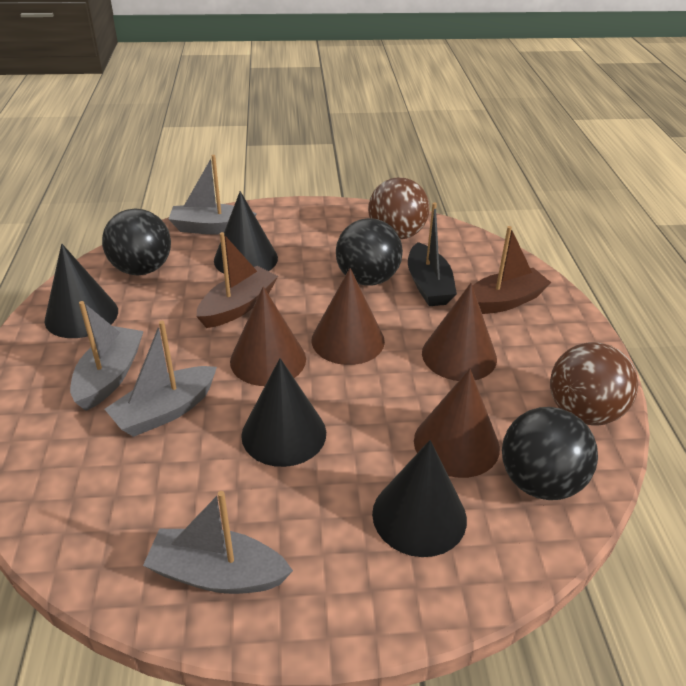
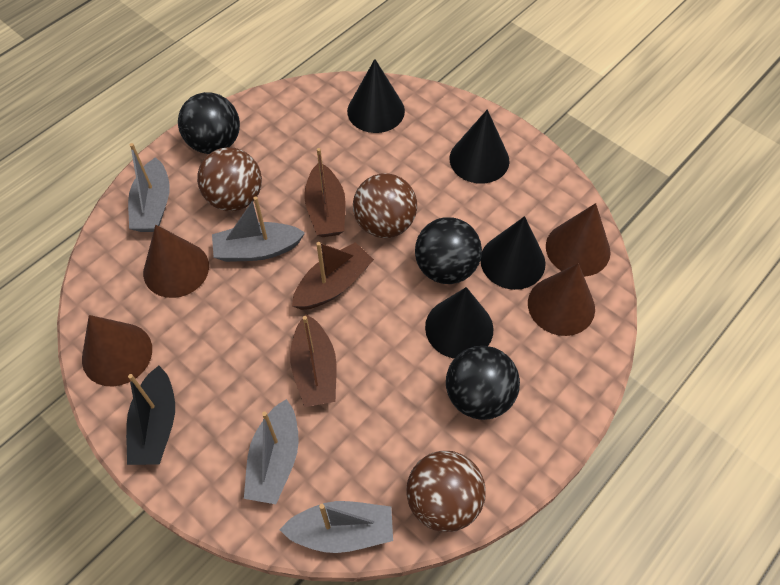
brown ball: 2 -> 3
brown boat: 2 -> 3

